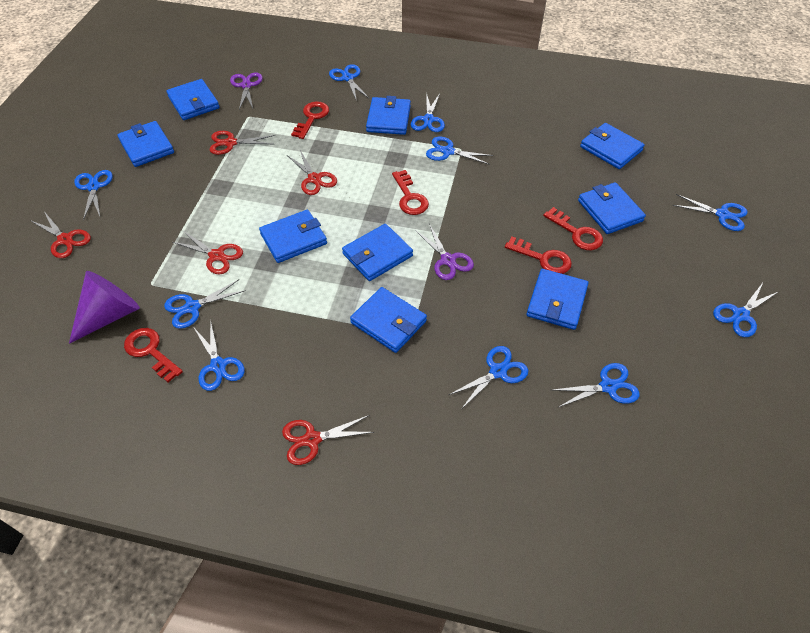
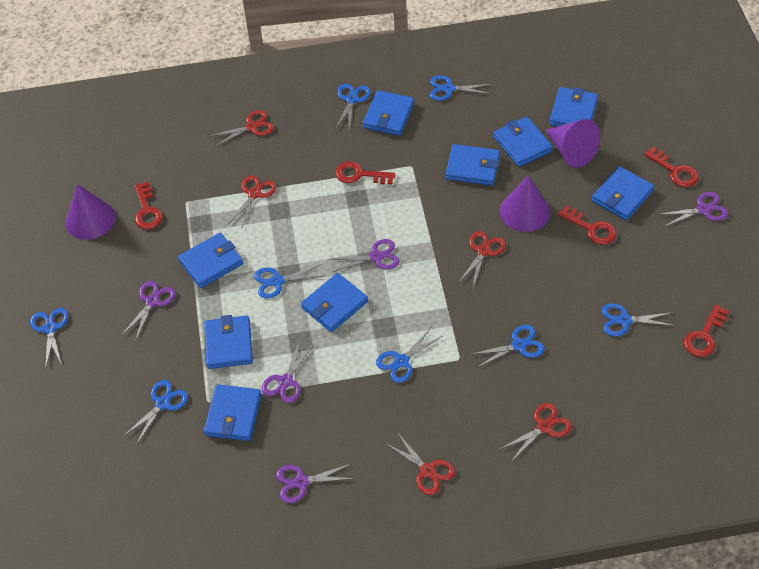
blue scissors: 10 -> 8
purple cone: 1 -> 3
purple scissors: 2 -> 5

